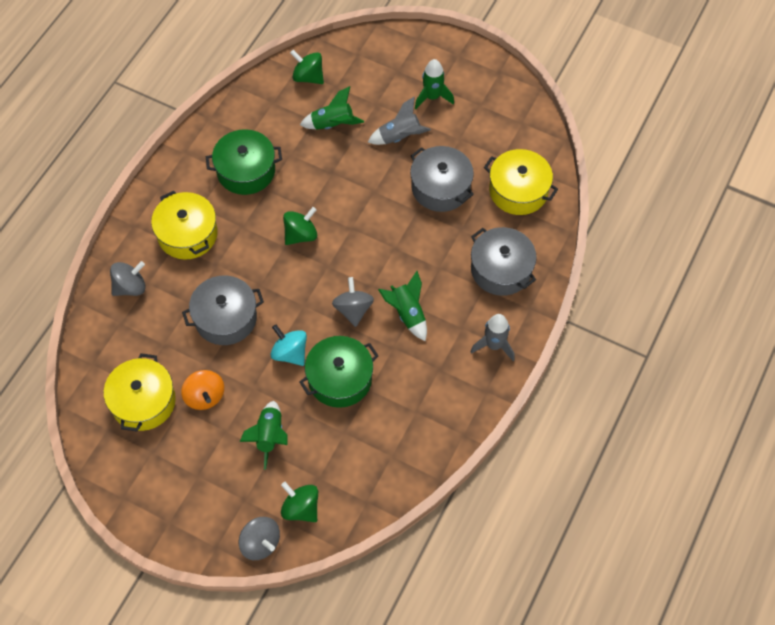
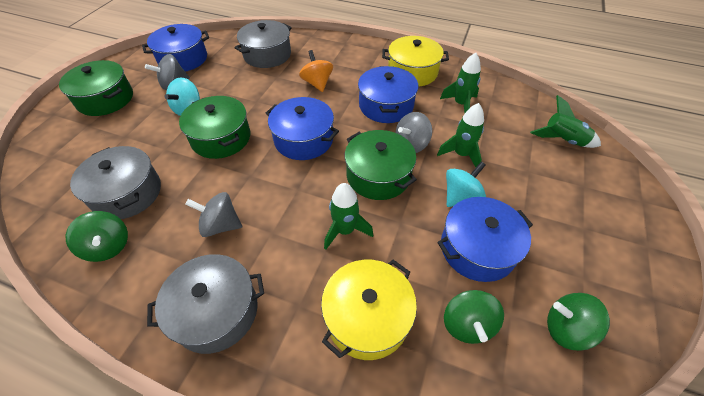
blue pot: 0 -> 4
green pot: 2 -> 3
grey rocket: 2 -> 0
turquoise spinning top: 1 -> 2
yellow pot: 3 -> 2

